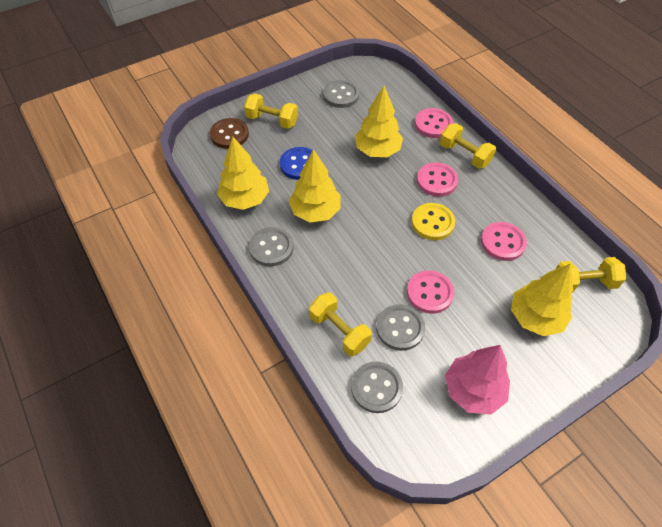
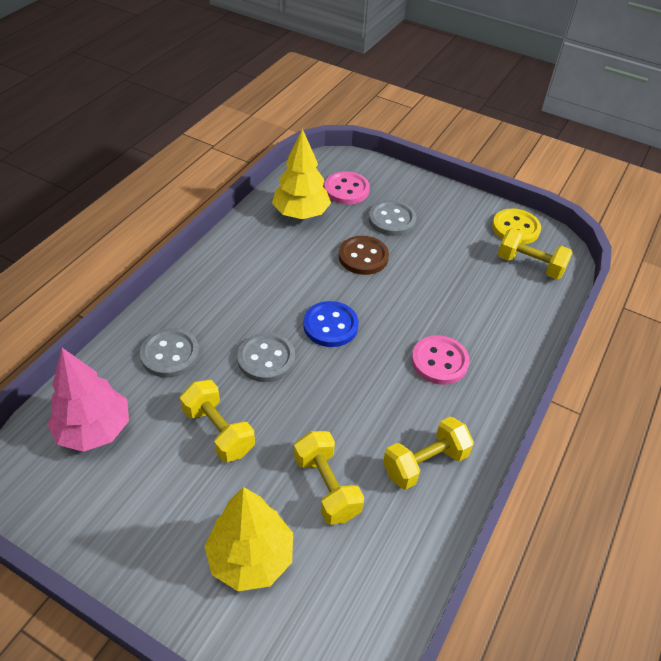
grey button: 4 -> 3
pink button: 4 -> 2
yellow tree: 4 -> 2

